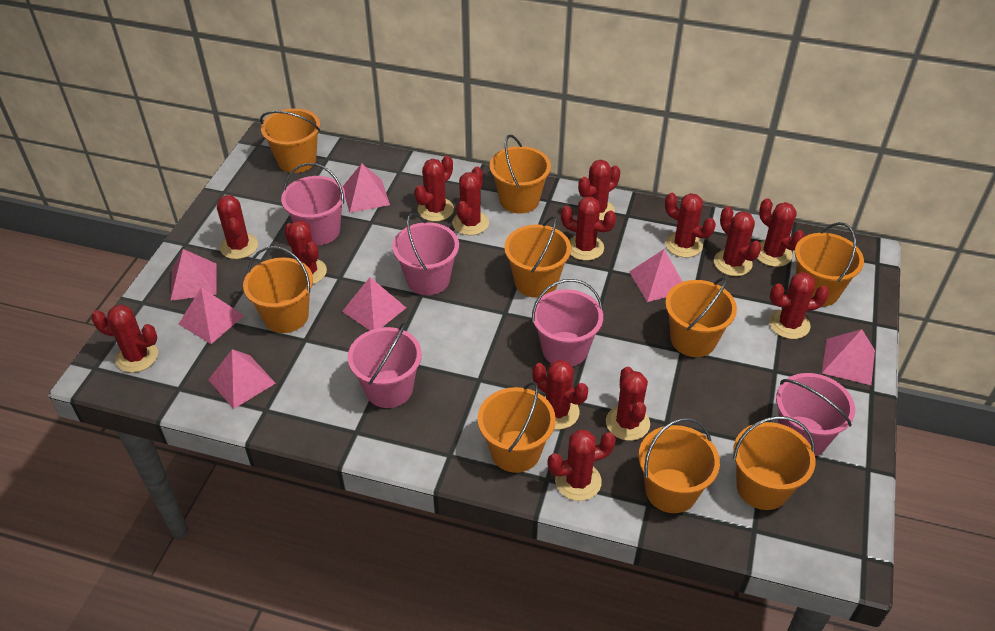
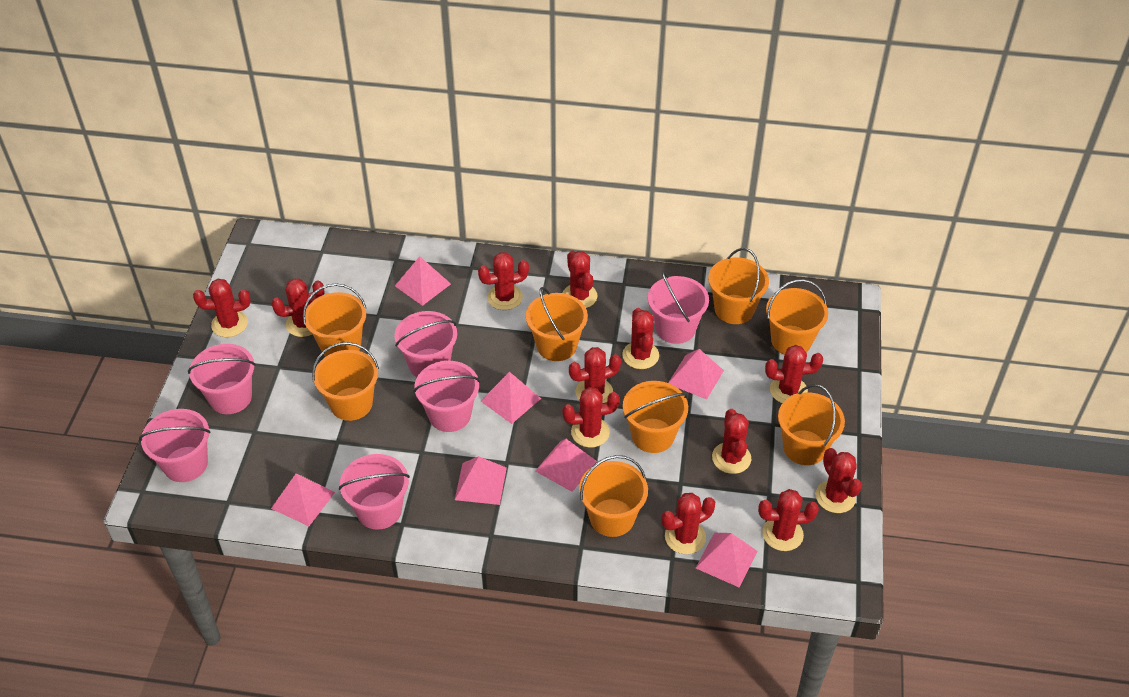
orange bucket: 9 -> 8
pink bucket: 5 -> 6
red cactus: 14 -> 12

